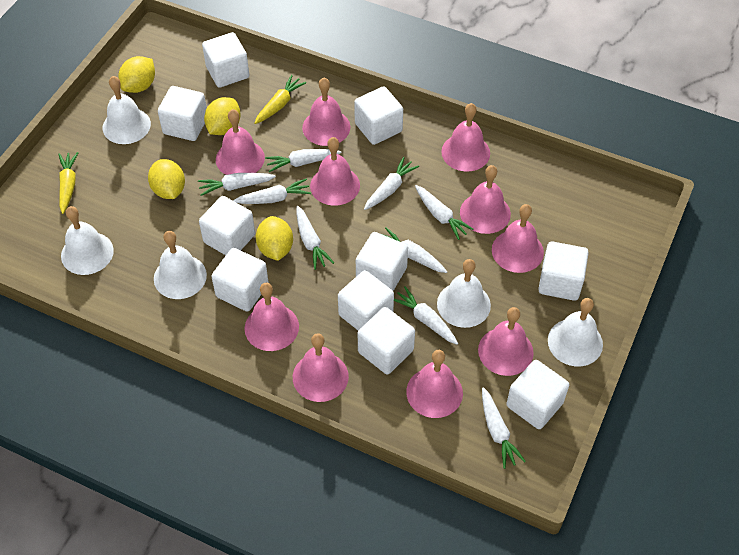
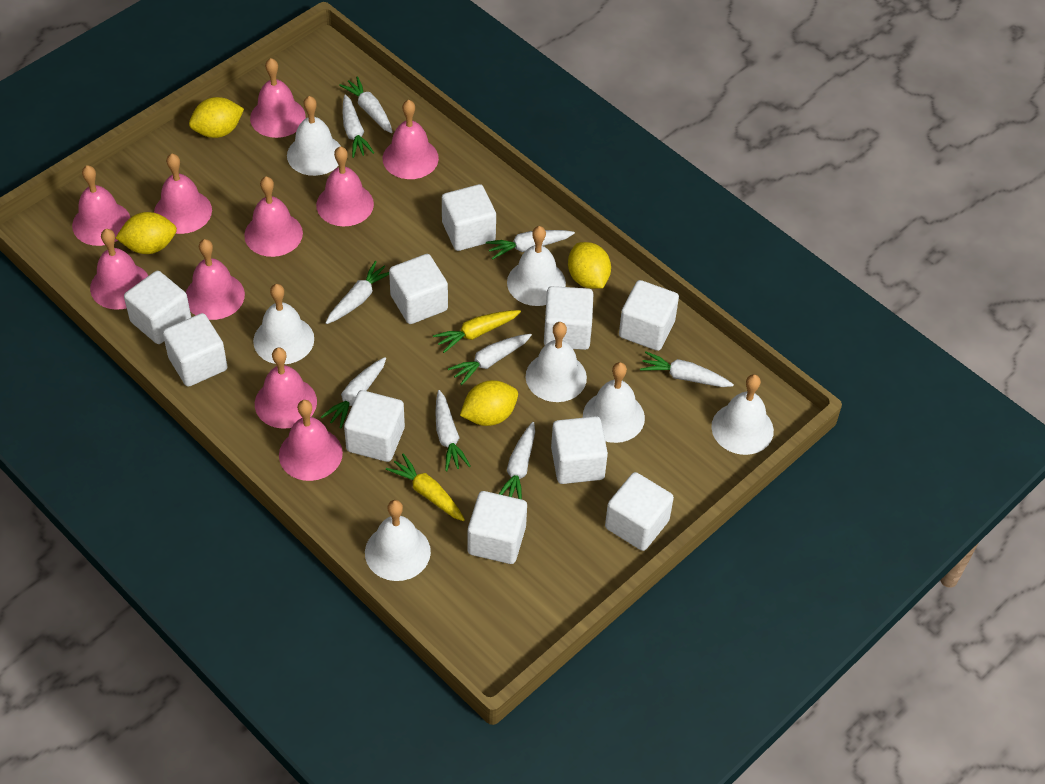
white bell: 5 -> 7

